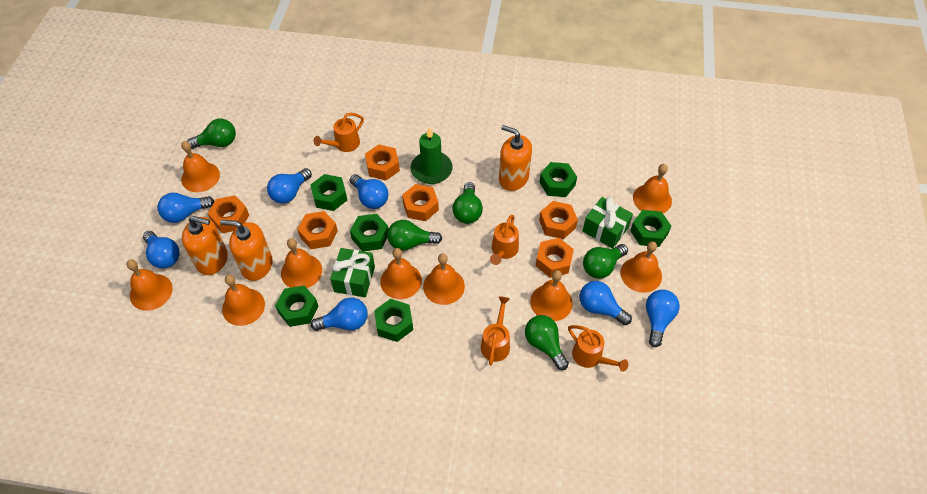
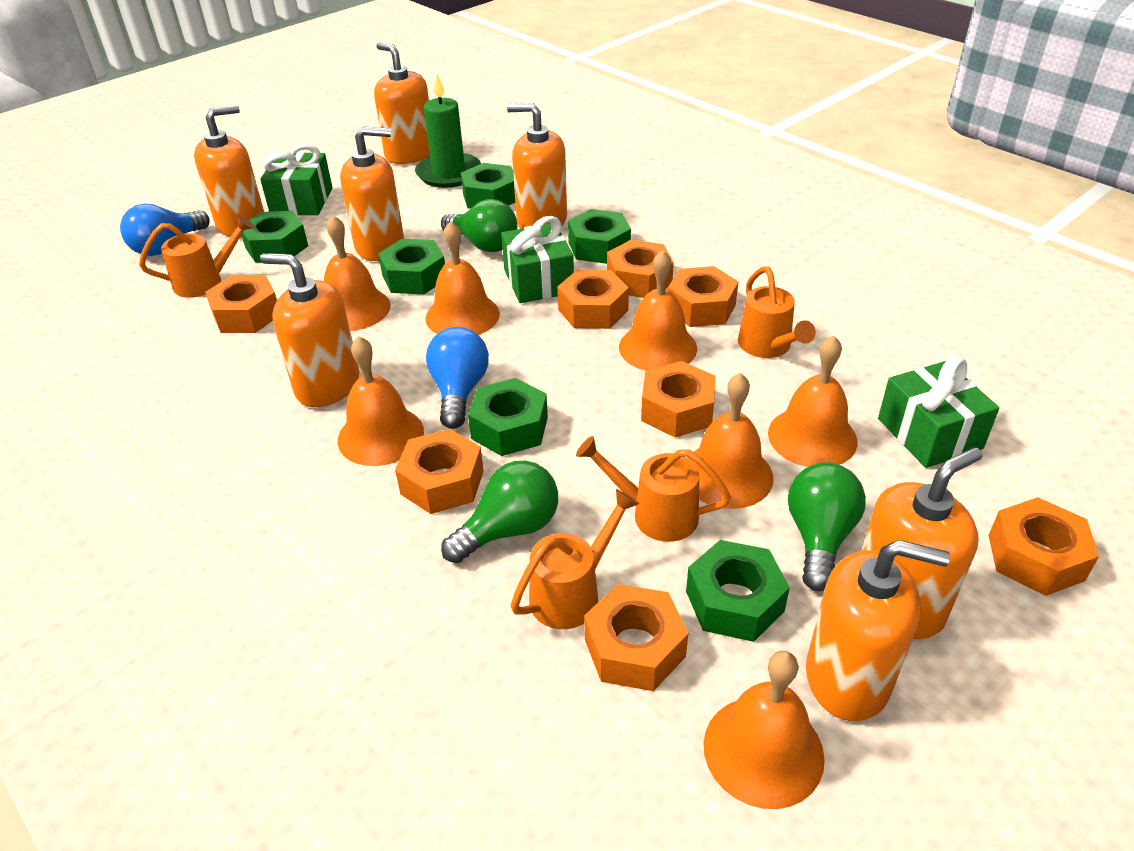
blue light bulb: 7 -> 2
green gift: 2 -> 3
green light bulb: 5 -> 3
orange bell: 9 -> 7
orange nut: 6 -> 8
orange soap dispenser: 3 -> 7

